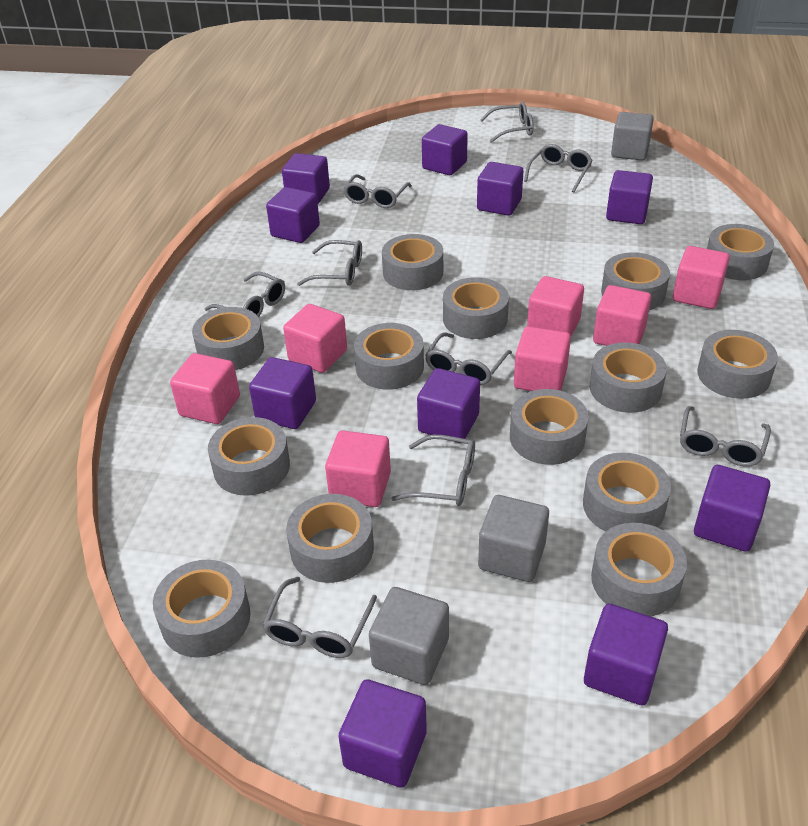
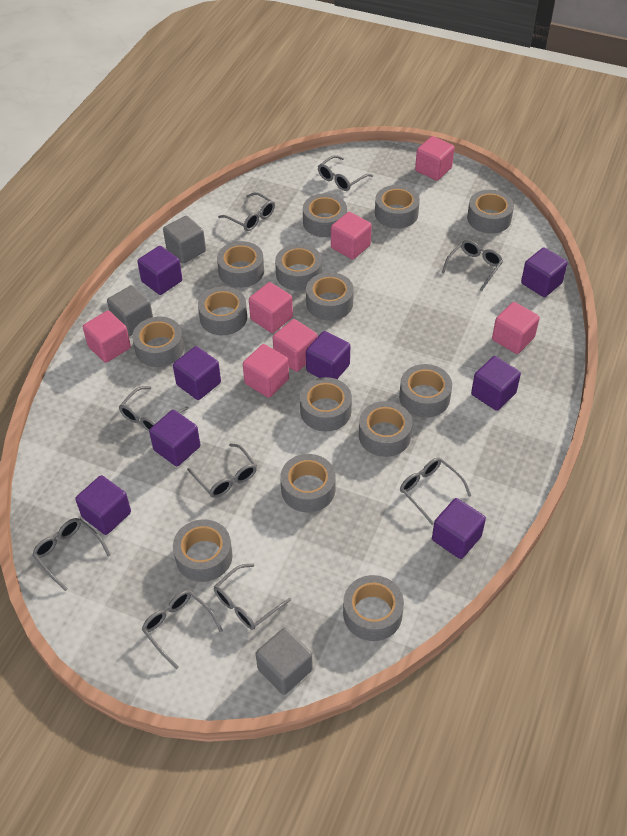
purple cube: 10 -> 8

